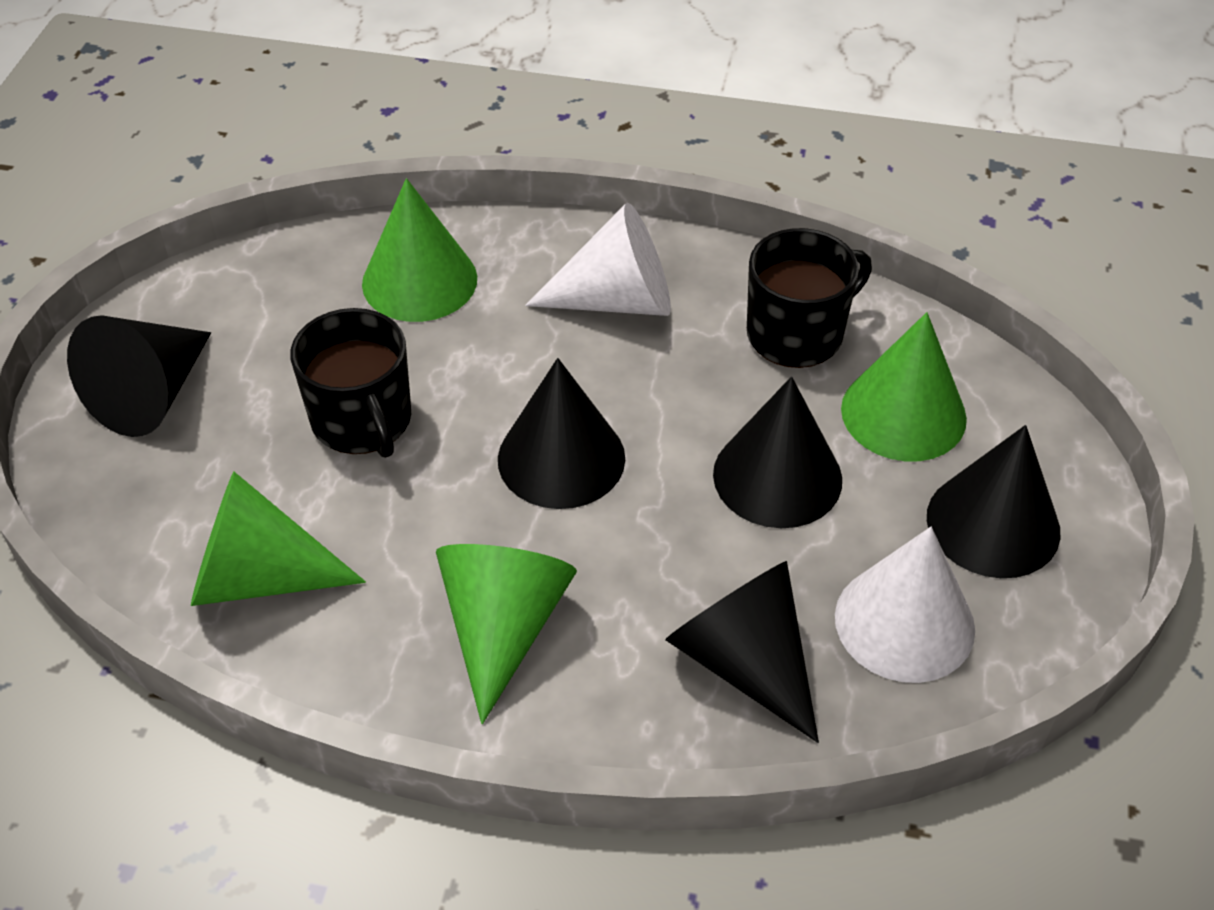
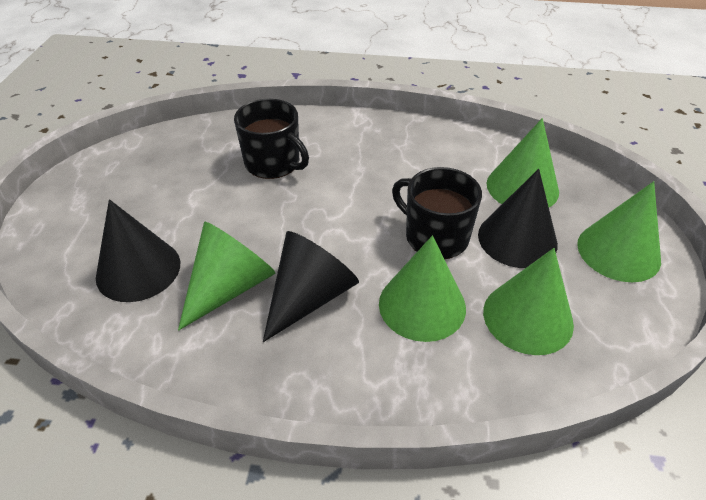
black cone: 5 -> 3
green cone: 4 -> 5
white cone: 2 -> 0

